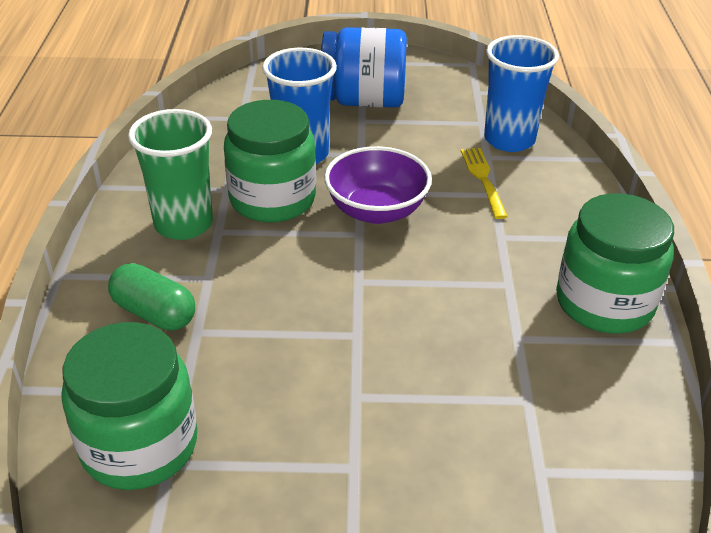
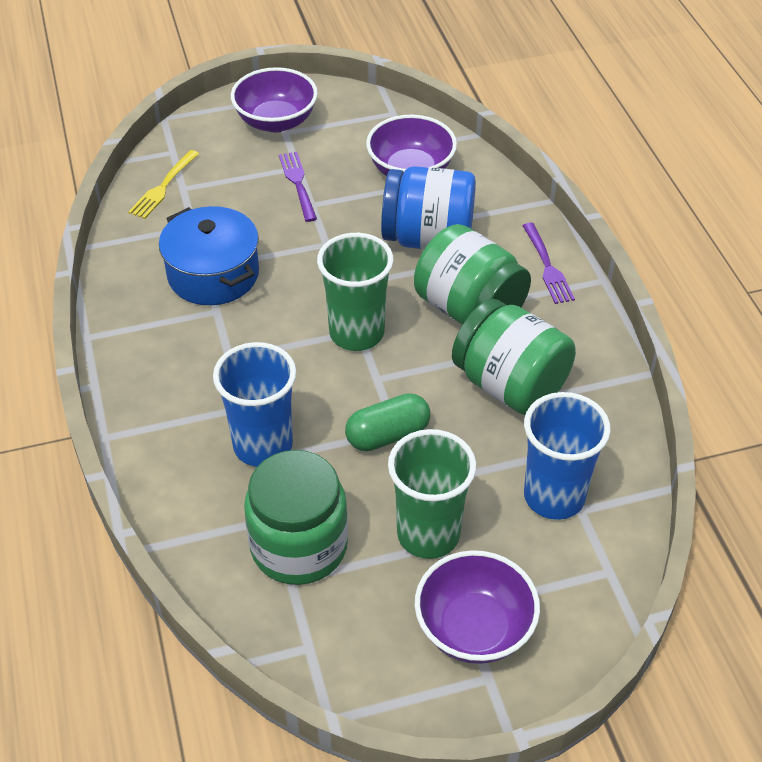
blue pot: 0 -> 1
green cup: 1 -> 2
purple bowl: 1 -> 3
purple fork: 0 -> 2

